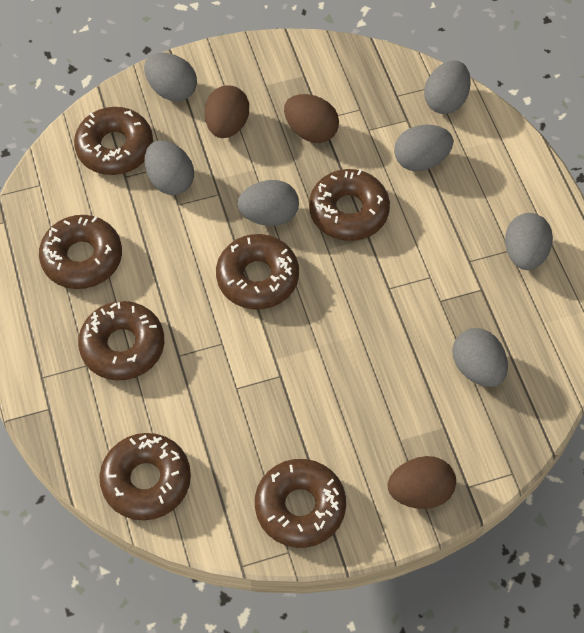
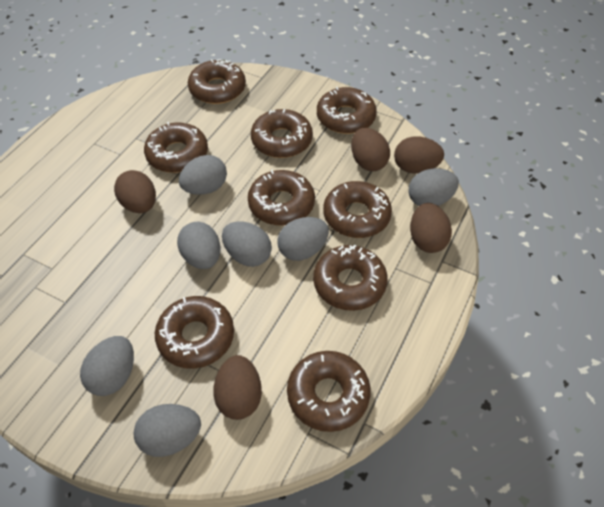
brown donut: 7 -> 9
brown egg: 3 -> 5

